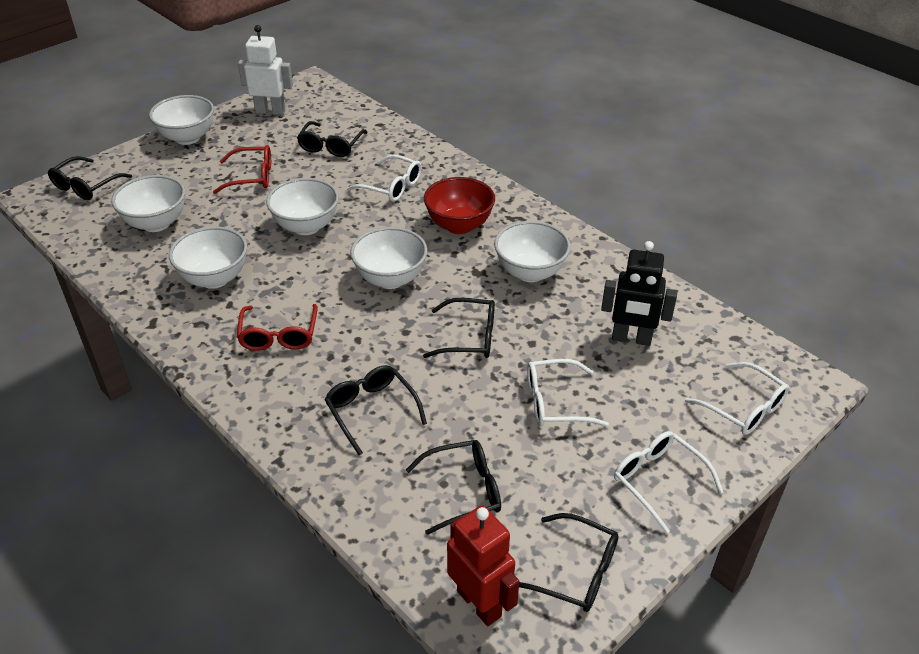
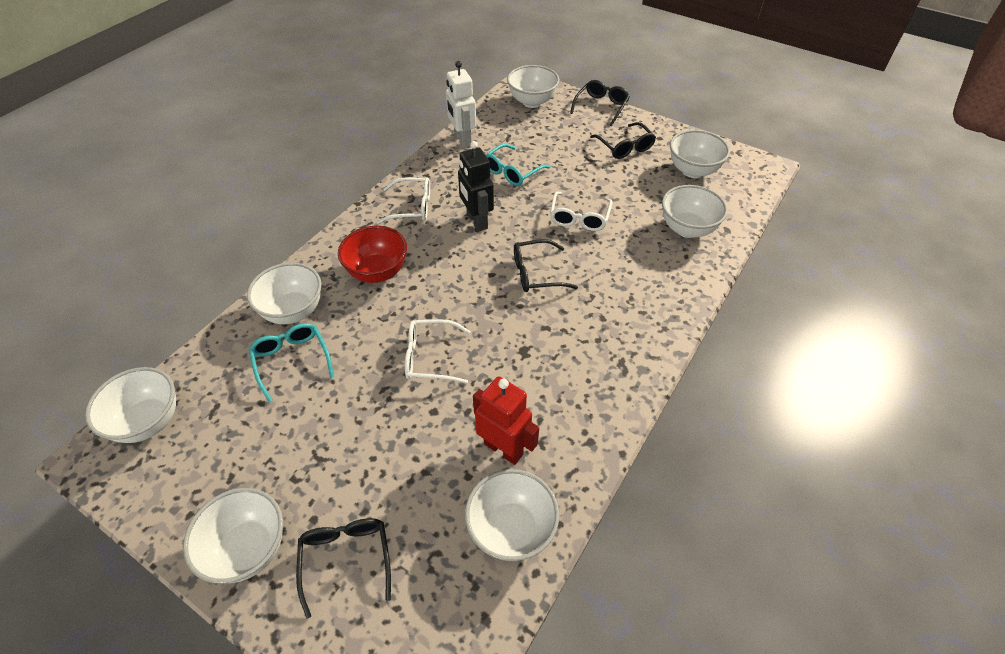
black glasses: 6 -> 4
red glasses: 2 -> 0
turquoise glasses: 0 -> 2
white bowl: 6 -> 7
white glasses: 4 -> 3

